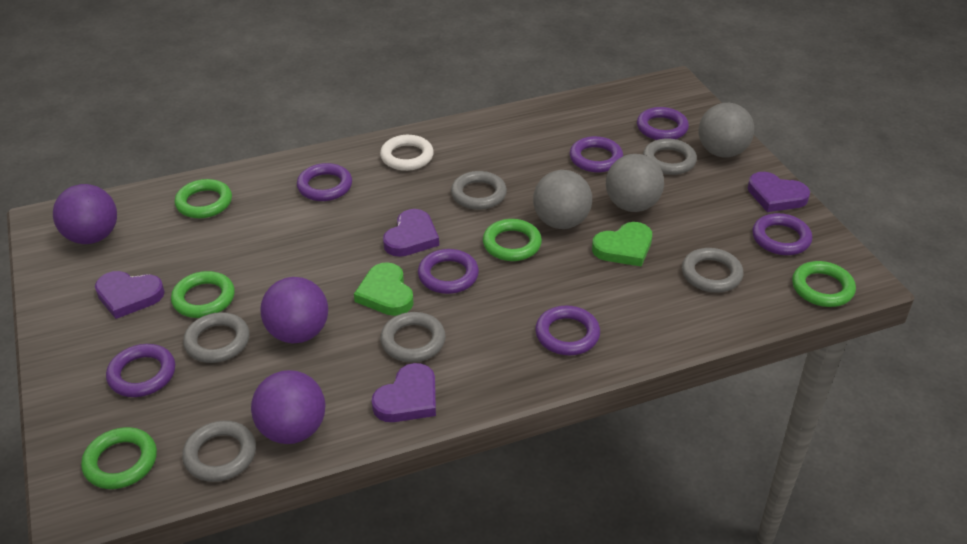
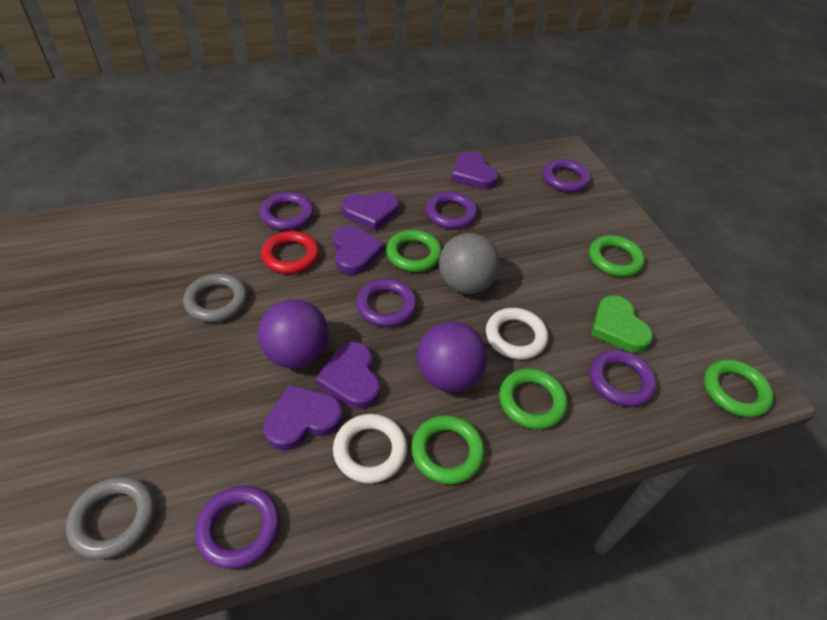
green heart: 2 -> 1
grey ball: 3 -> 1
grey ring: 6 -> 2
purple ball: 3 -> 2
purple heart: 4 -> 5
purple ring: 7 -> 6
red ring: 0 -> 1
white ring: 1 -> 2

